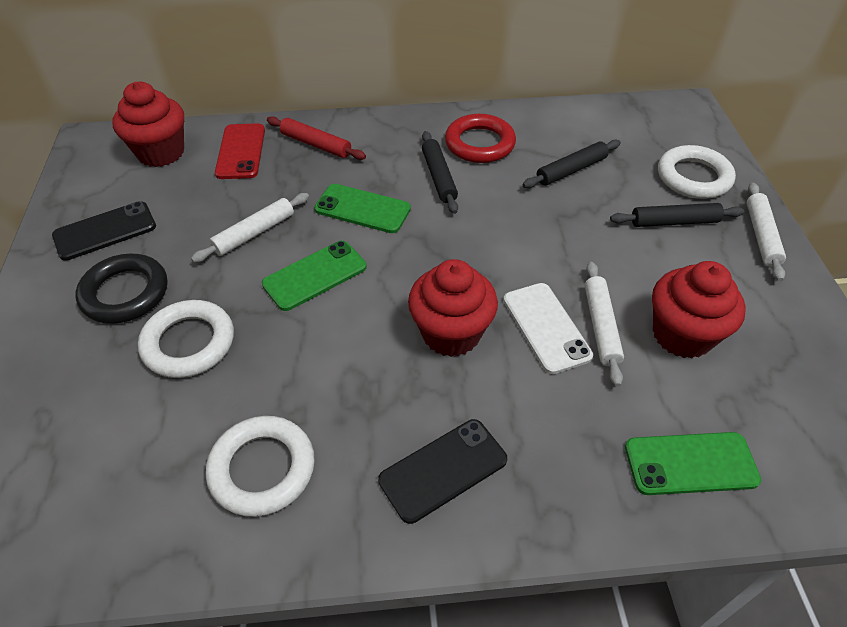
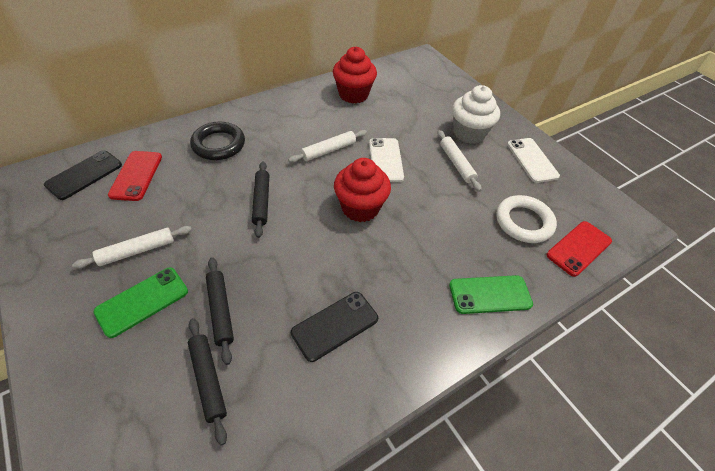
green phone: 3 -> 2
red cupcake: 3 -> 2
red phone: 1 -> 2
red ring: 1 -> 0
red rolling pin: 1 -> 0
white cupcake: 0 -> 1
white phone: 1 -> 2
white ring: 3 -> 1

